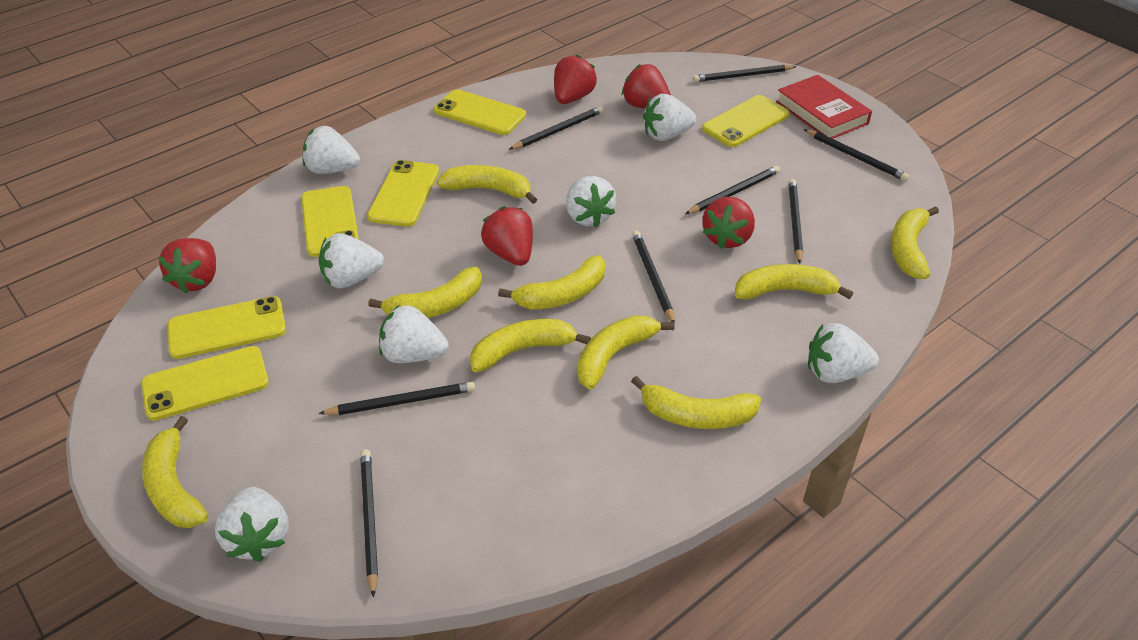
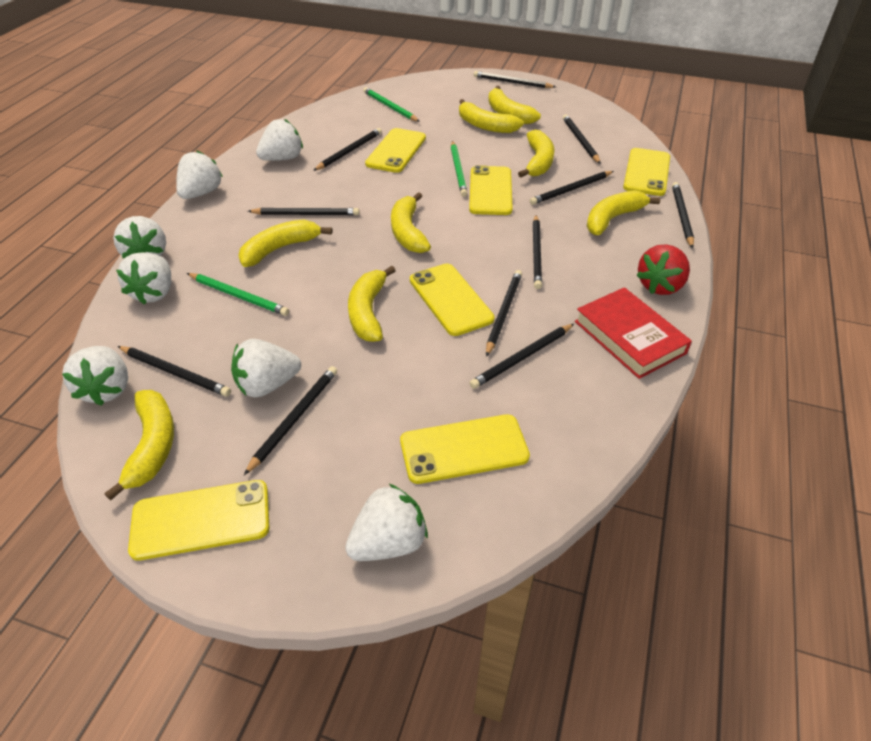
black pencil: 8 -> 11
green pencil: 0 -> 3
red strawberry: 5 -> 1
yellow banana: 9 -> 8

